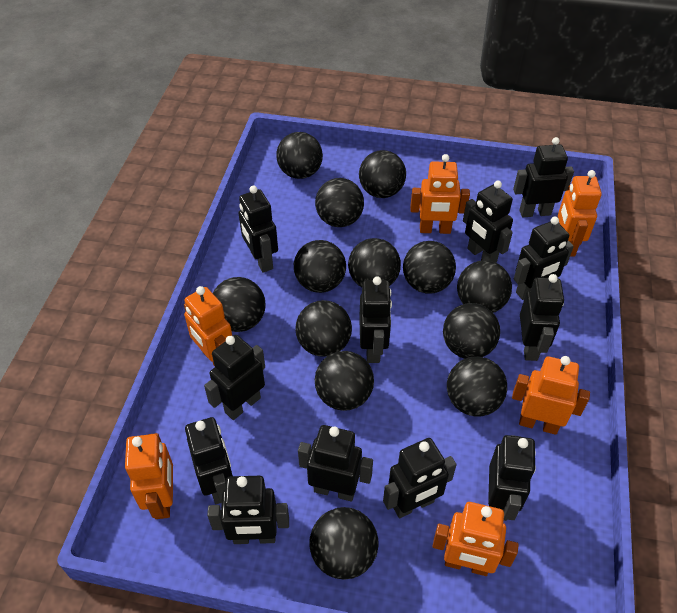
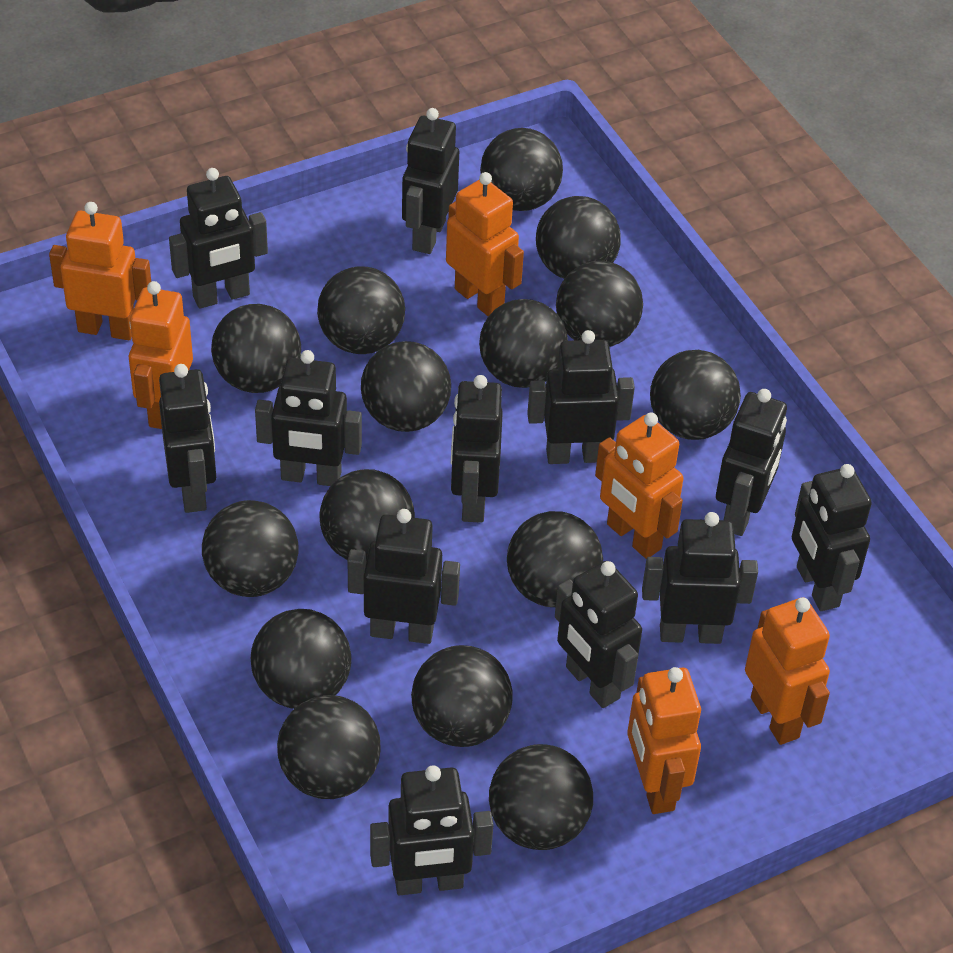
black ball: 13 -> 15

